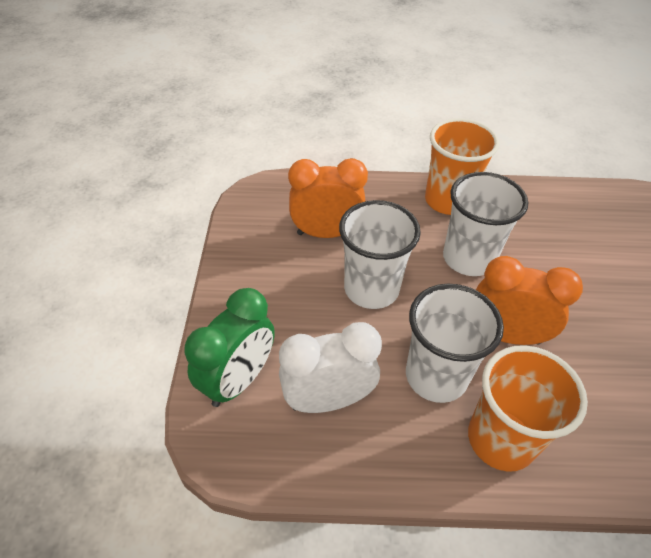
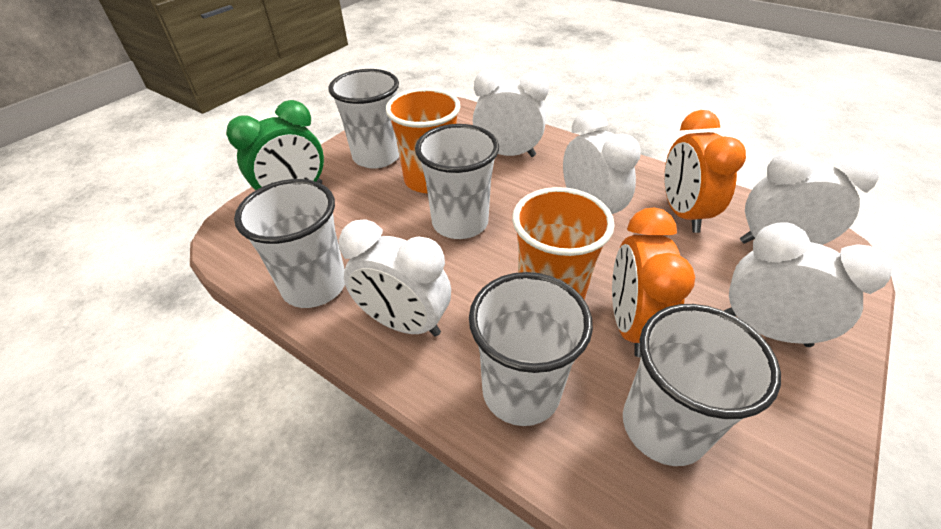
white clock: 1 -> 5
white cup: 3 -> 5

